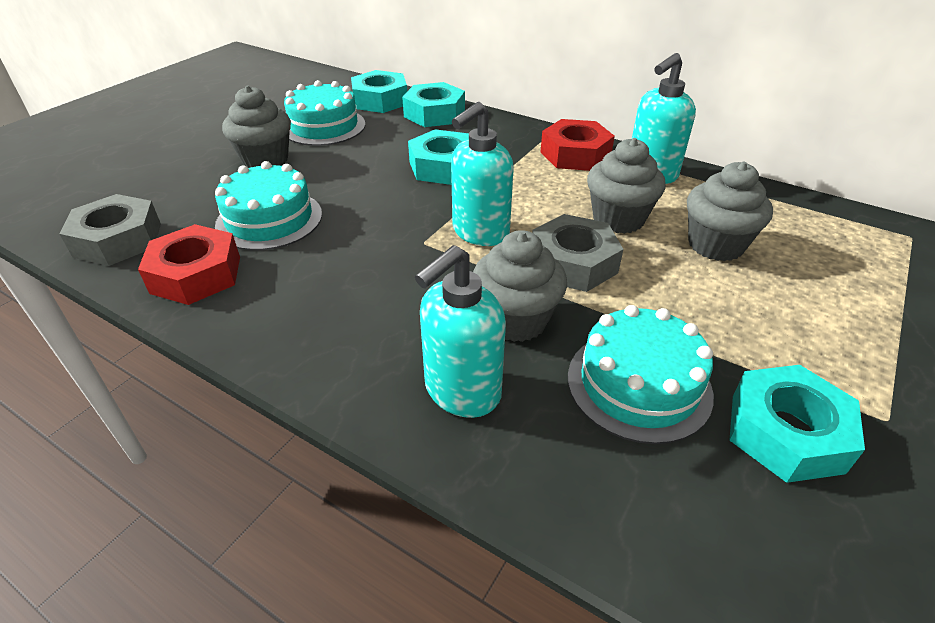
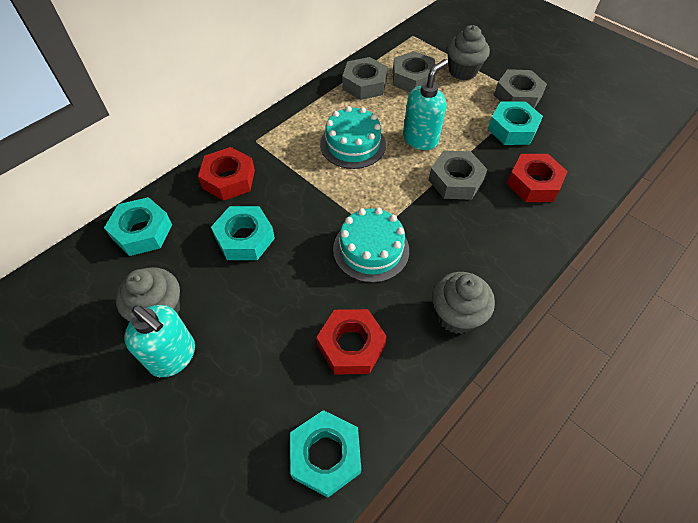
grey cupcake: 4 -> 3
grey nut: 2 -> 4
red nut: 2 -> 3
turquoise cake: 3 -> 2
turquoise soap dispenser: 3 -> 2

